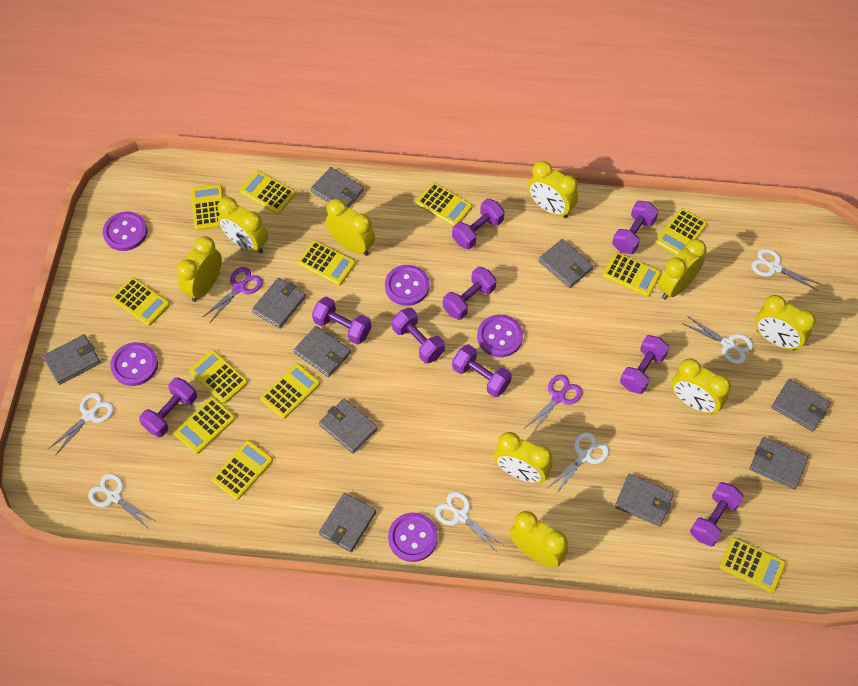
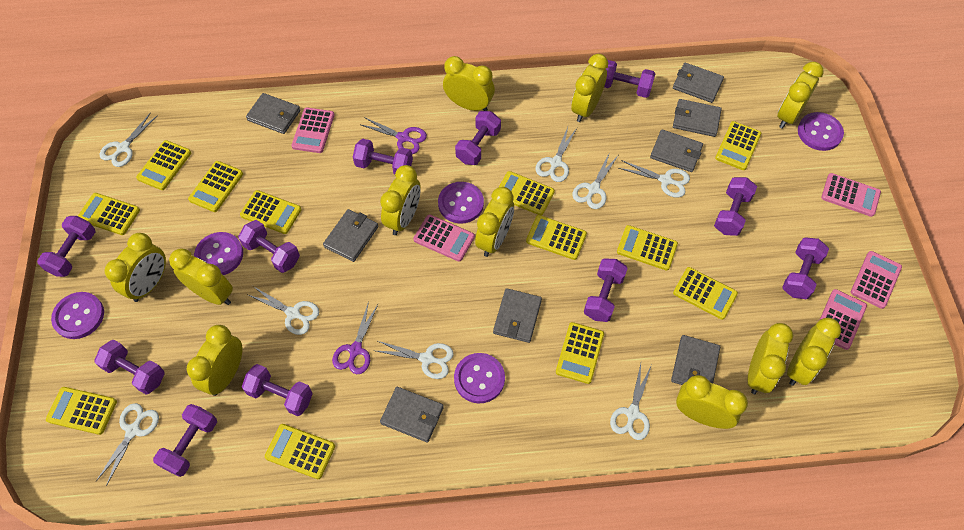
grey wallet: 10 -> 8
pink calculator: 0 -> 5
purple dumbbell: 9 -> 11
white scissors: 6 -> 8
yellow clock: 9 -> 11

